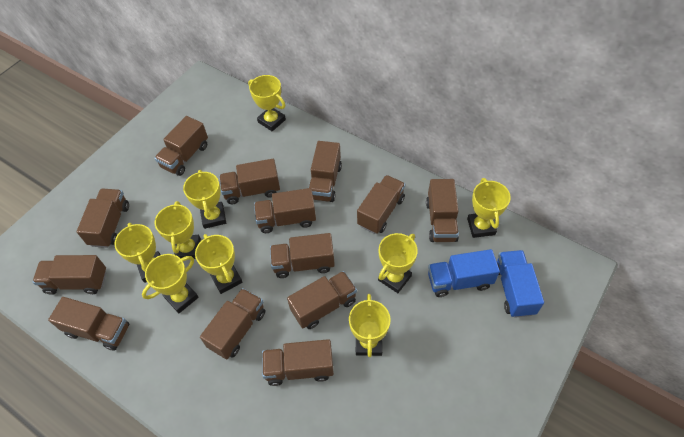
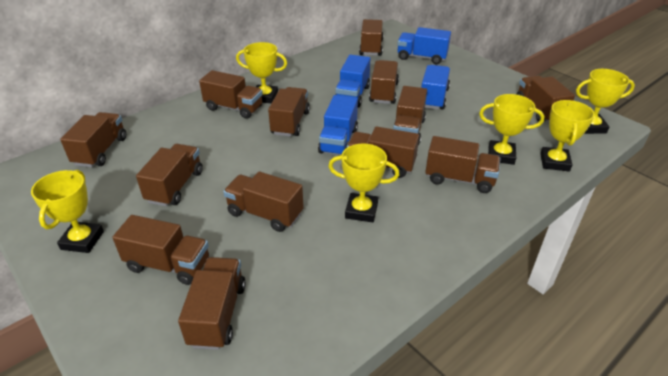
blue truck: 2 -> 4
yellow trophy: 9 -> 6

